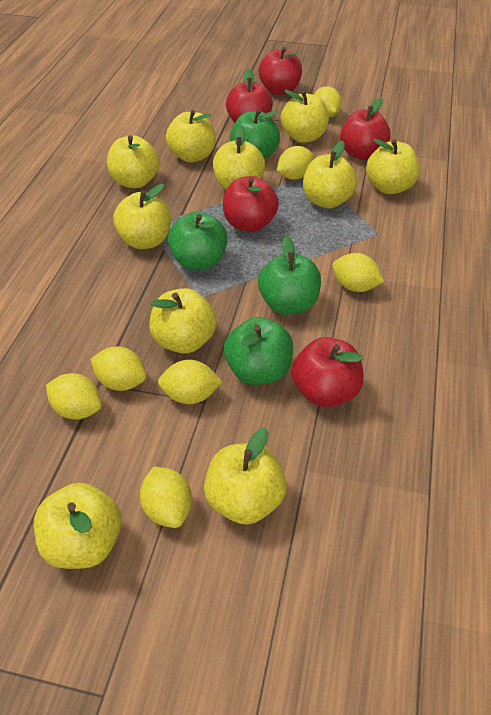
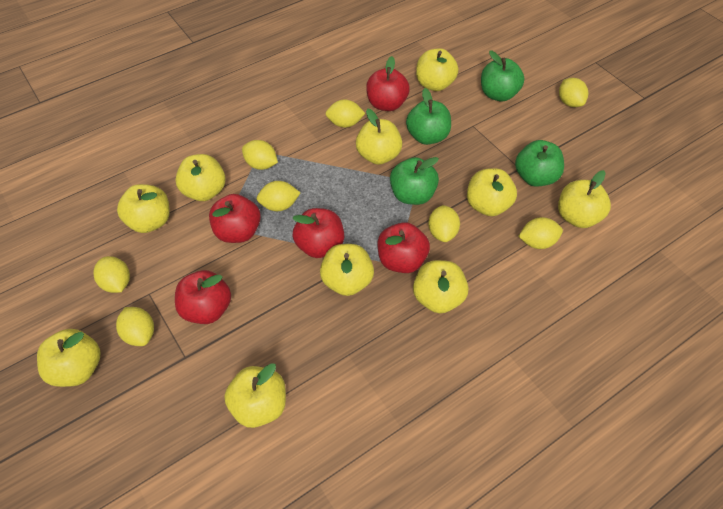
yellow lemon: 7 -> 8

